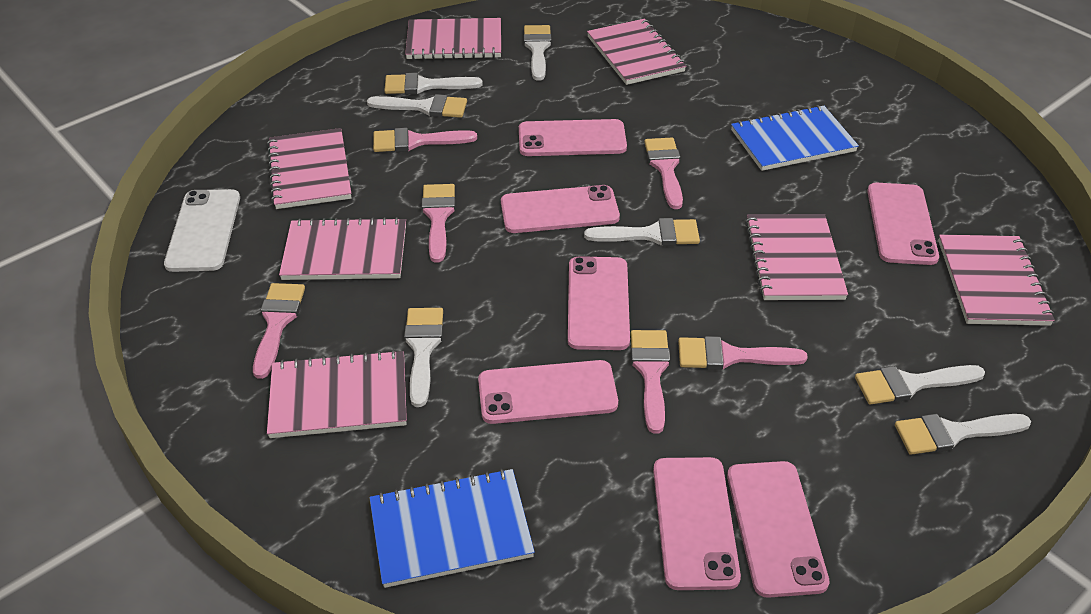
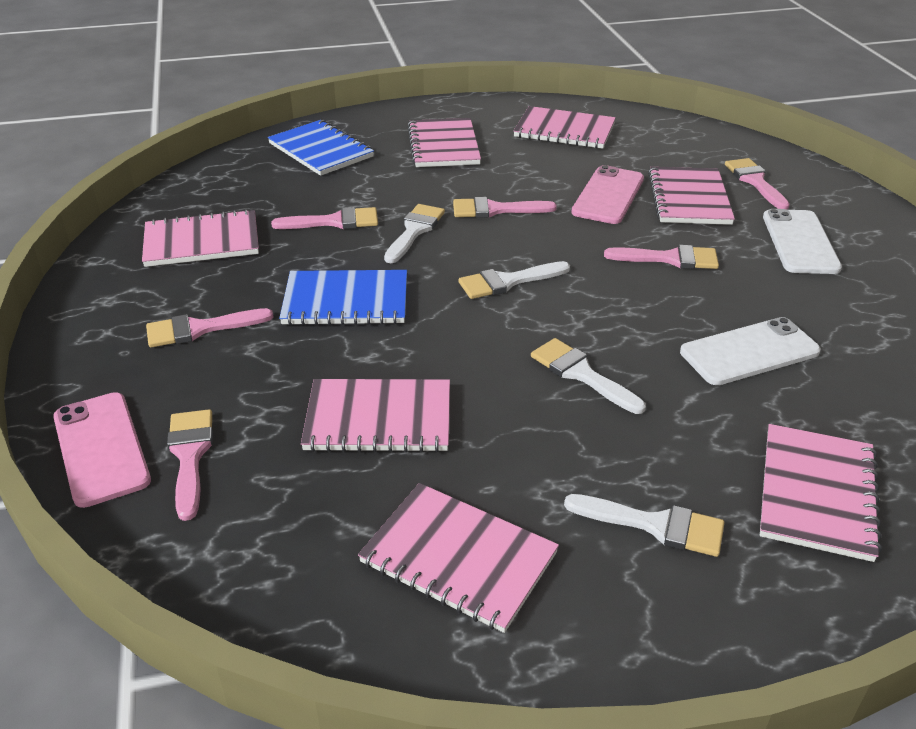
pink phone: 7 -> 2
white brush: 7 -> 4
white phone: 1 -> 2

